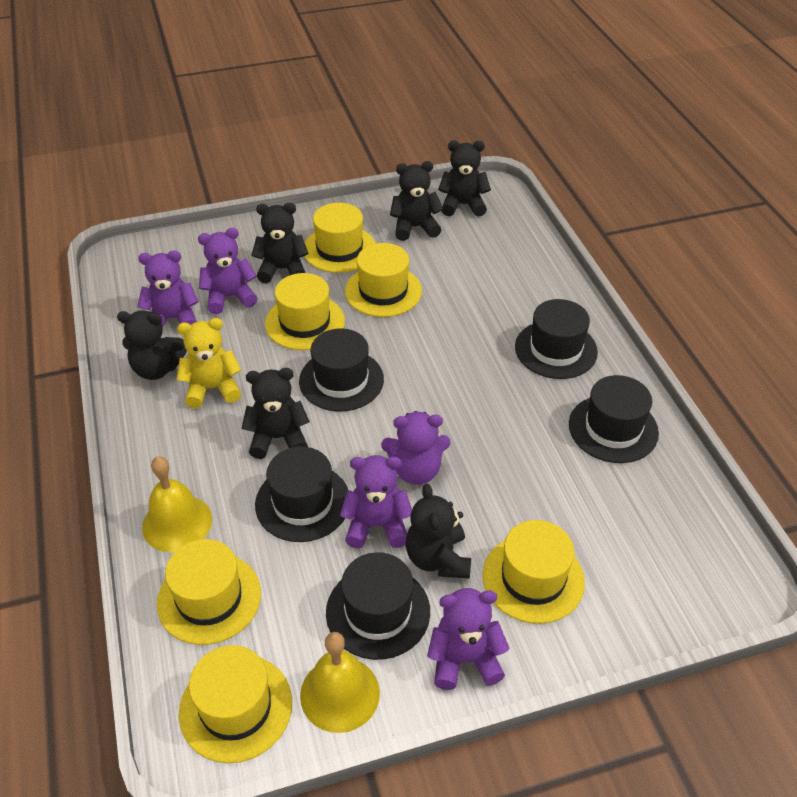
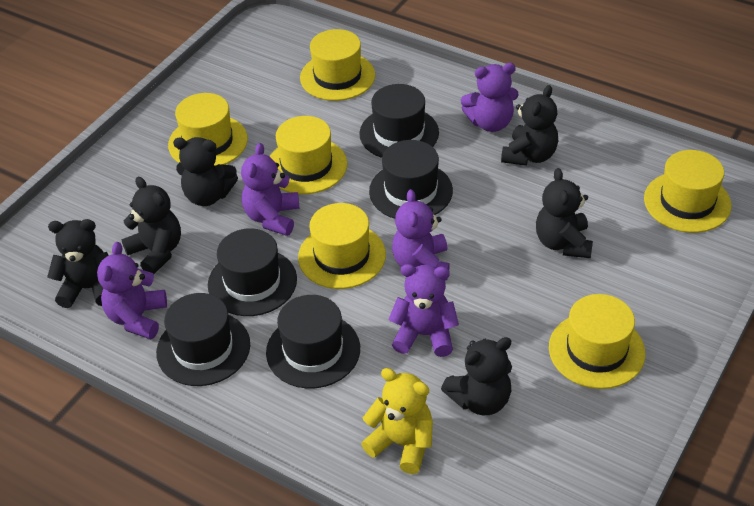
yellow bell: 2 -> 0

